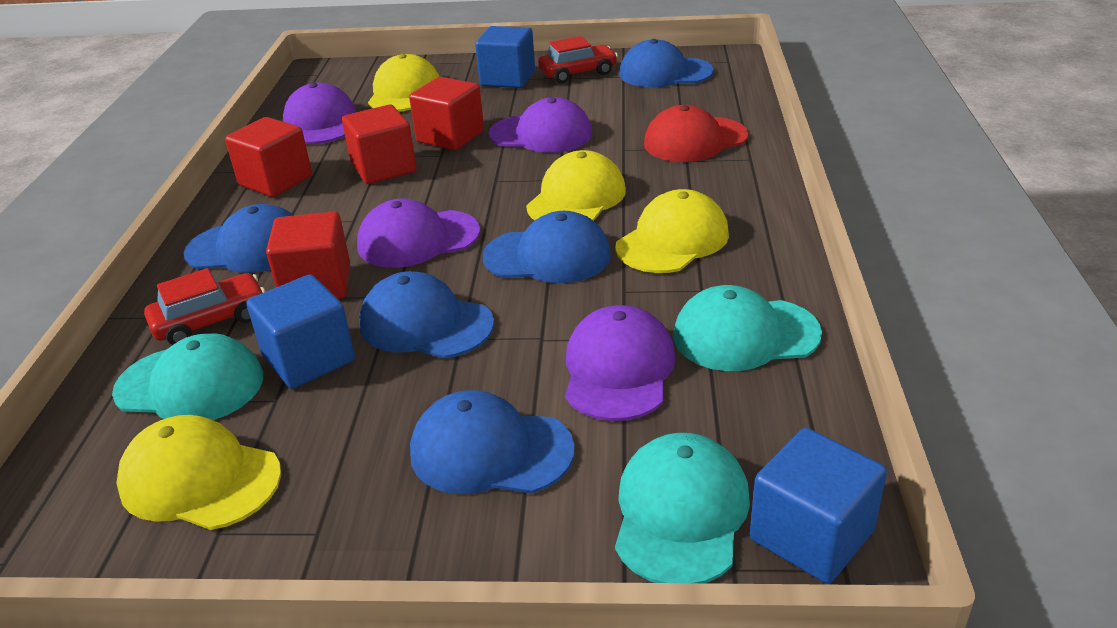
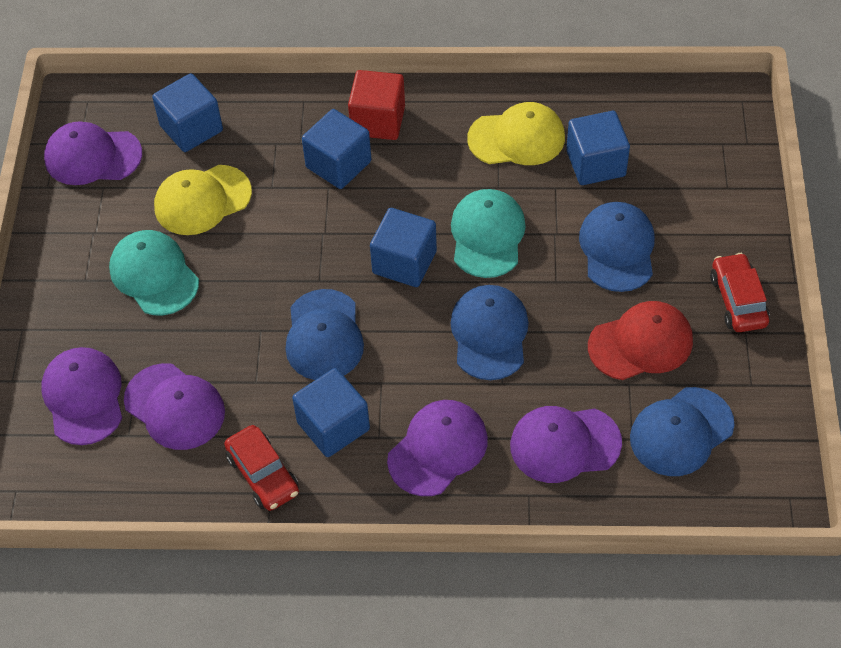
blue cap: 5 -> 4
blue cube: 3 -> 5
purple cap: 4 -> 5
red cube: 4 -> 1
turquoise cap: 3 -> 2
yellow cap: 4 -> 2

